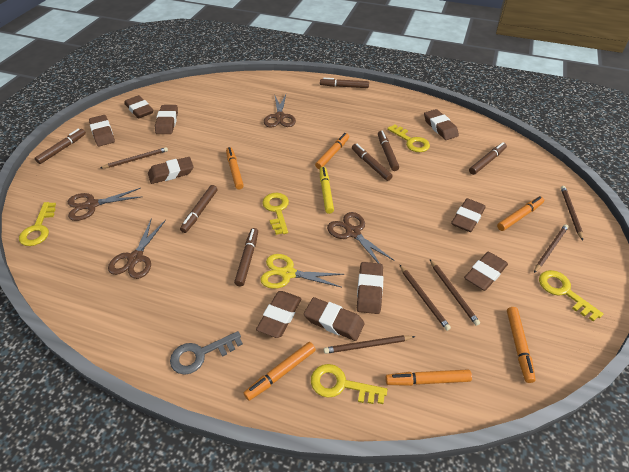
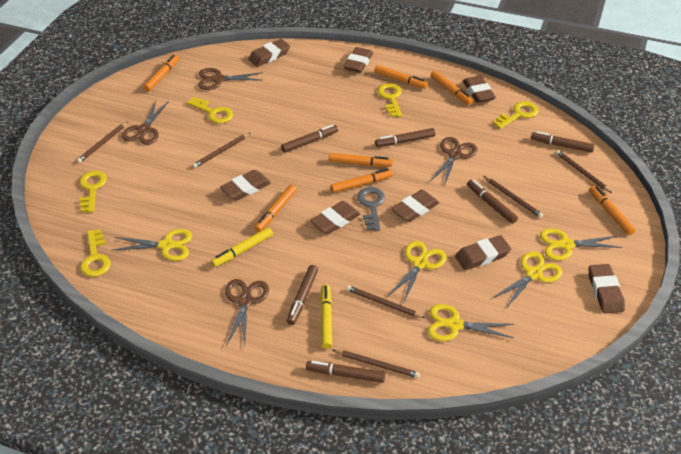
brown eraser: 10 -> 8
brown marker: 7 -> 6
orange marker: 6 -> 7
yellow marker: 1 -> 2
yellow scissors: 1 -> 5

